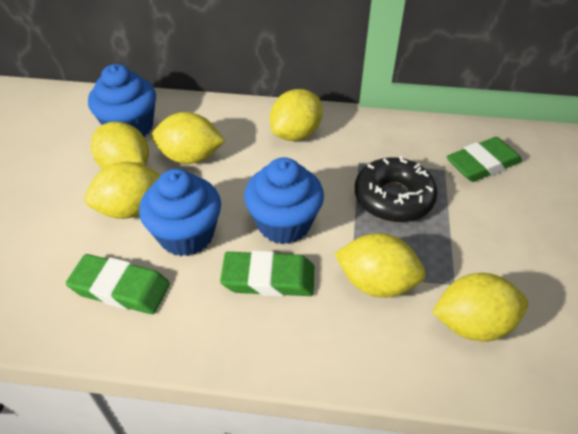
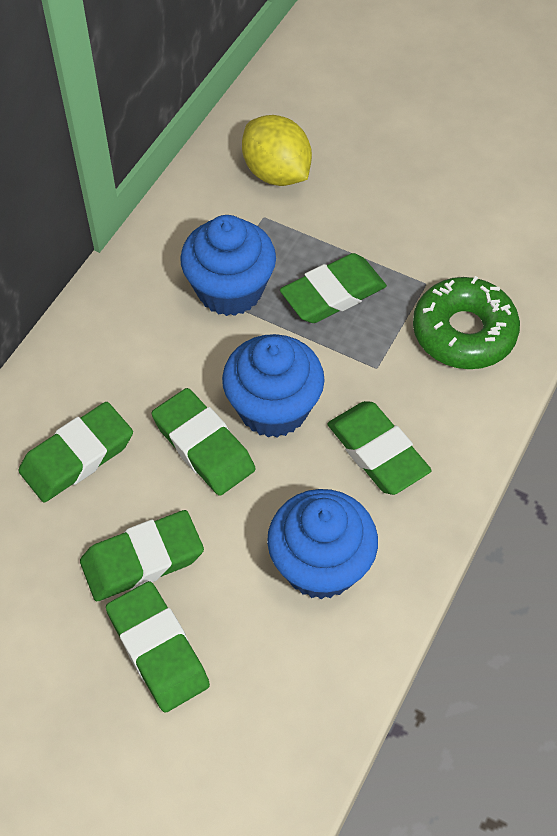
black donut: 1 -> 0
green donut: 0 -> 1
green eraser: 3 -> 6
yellow lemon: 6 -> 1

